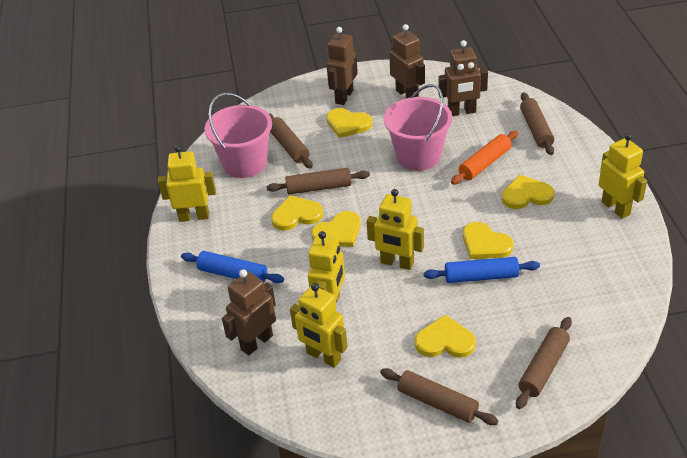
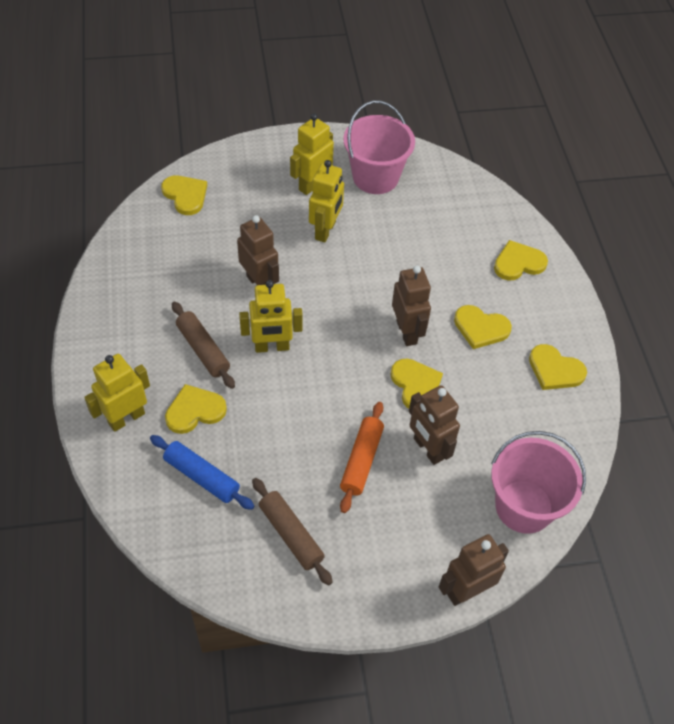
blue rolling pin: 2 -> 1
brown rolling pin: 5 -> 2
yellow robot: 5 -> 4

